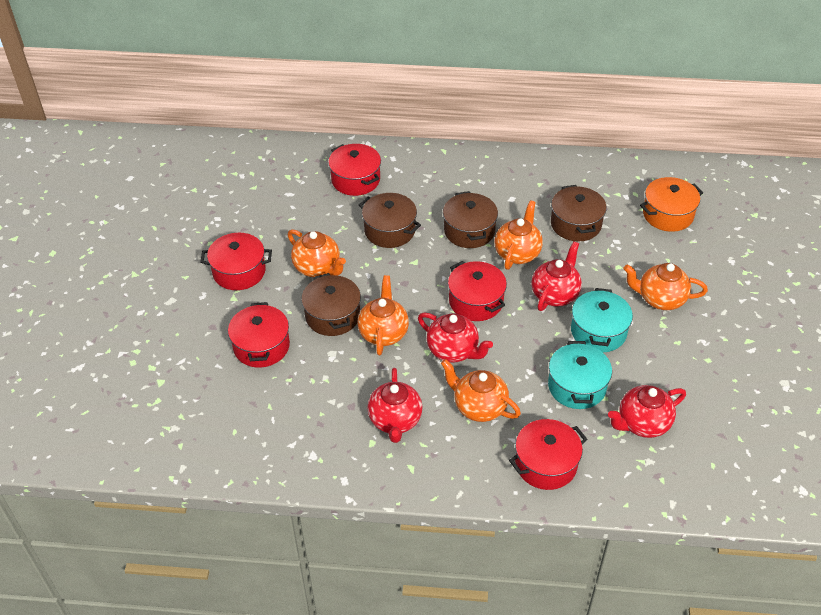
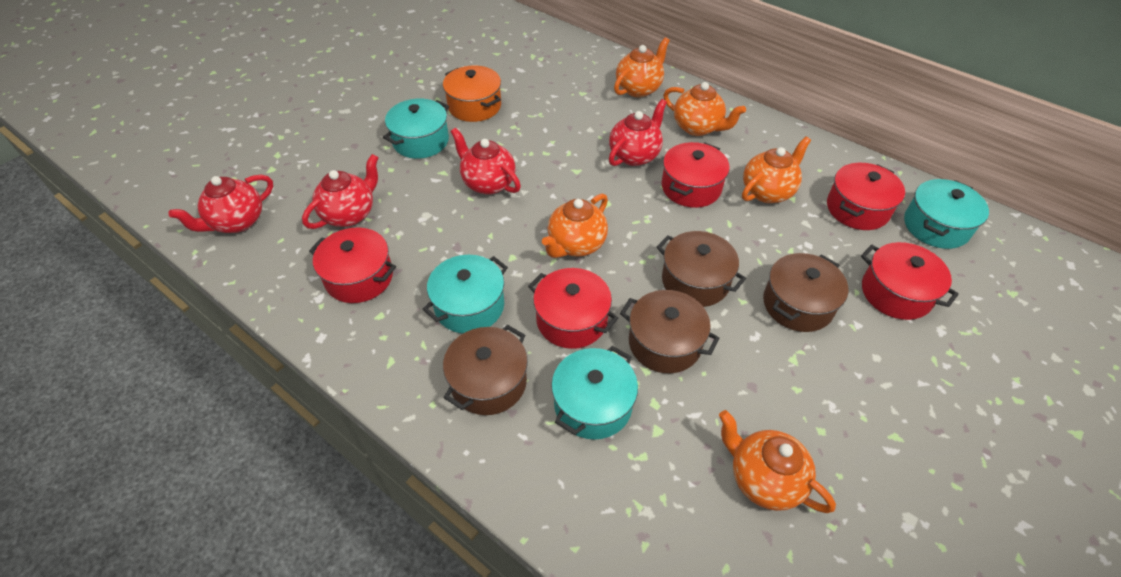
turquoise pot: 2 -> 4

